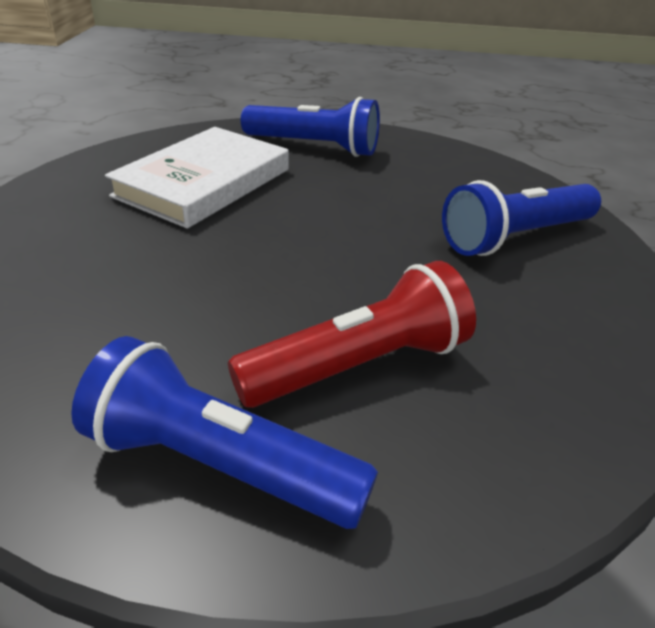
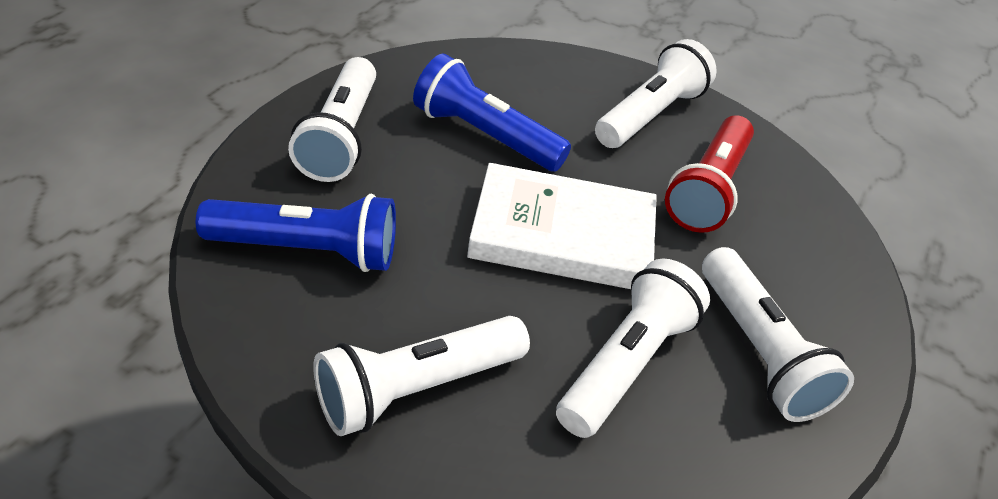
blue flashlight: 3 -> 2
white flashlight: 0 -> 5

